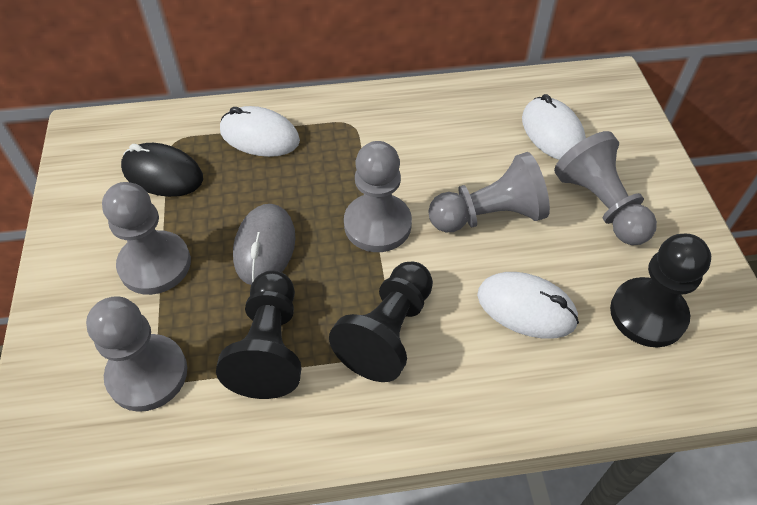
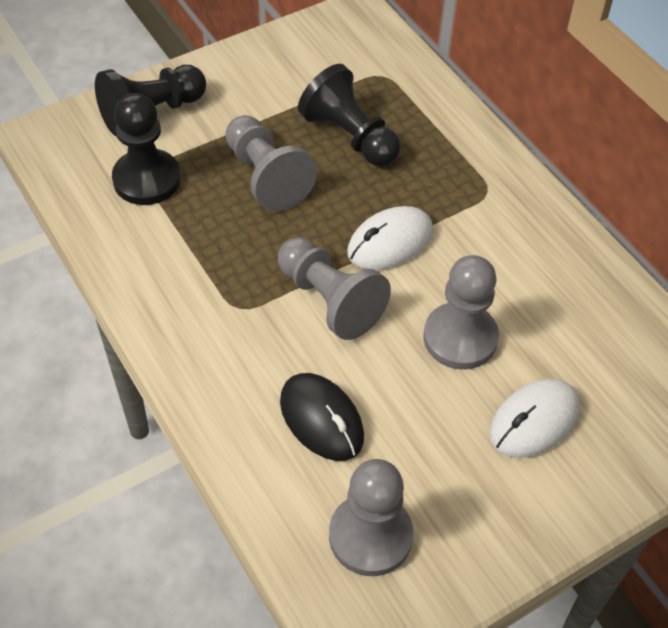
grey mouse: 1 -> 0
grey pawn: 5 -> 4
white mouse: 3 -> 2

